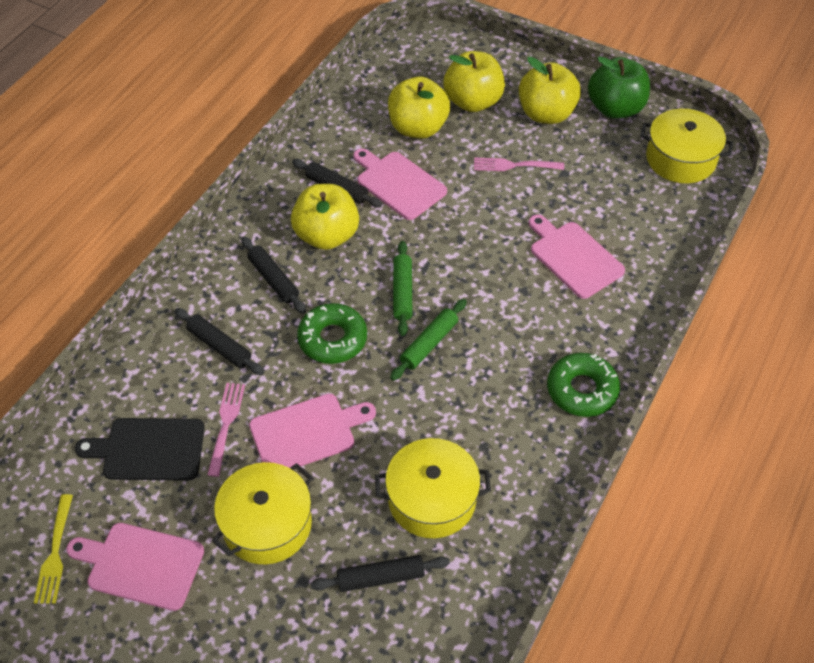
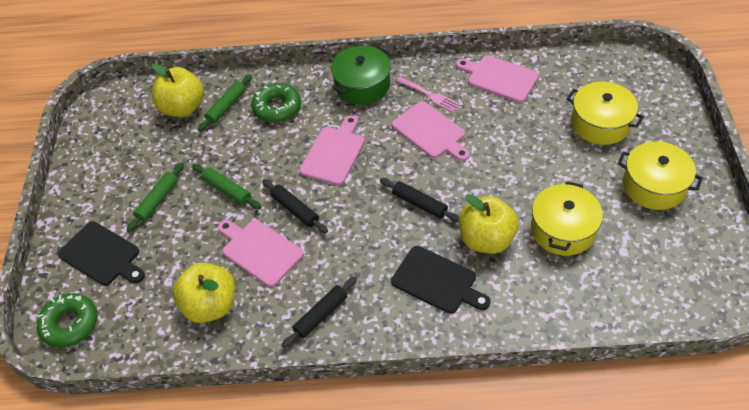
black cutting board: 1 -> 2
black rolling pin: 4 -> 3
green apple: 1 -> 0
green pot: 0 -> 1
green rolling pin: 2 -> 3
pink fork: 2 -> 1
yellow apple: 4 -> 3
yellow fork: 1 -> 0

